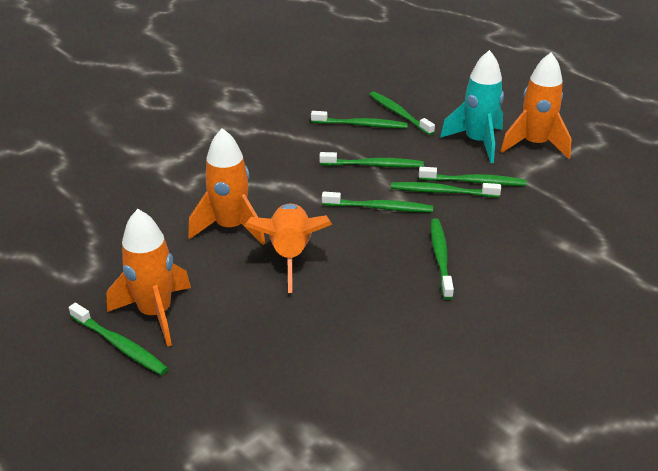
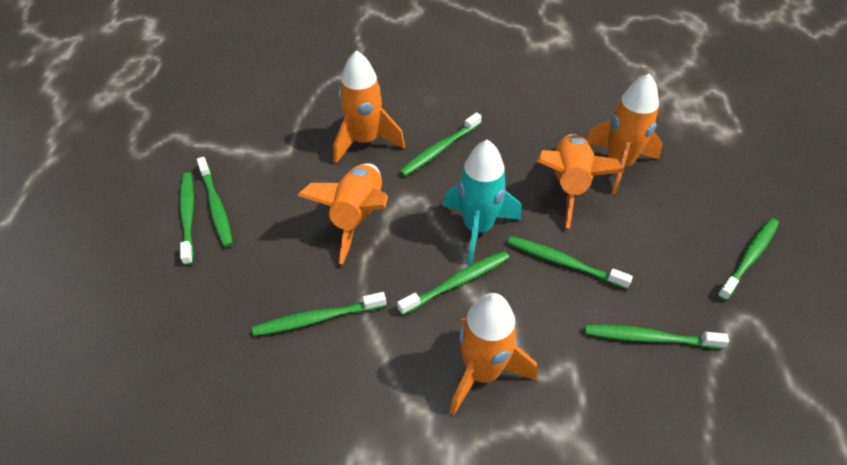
orange rocket: 4 -> 5

